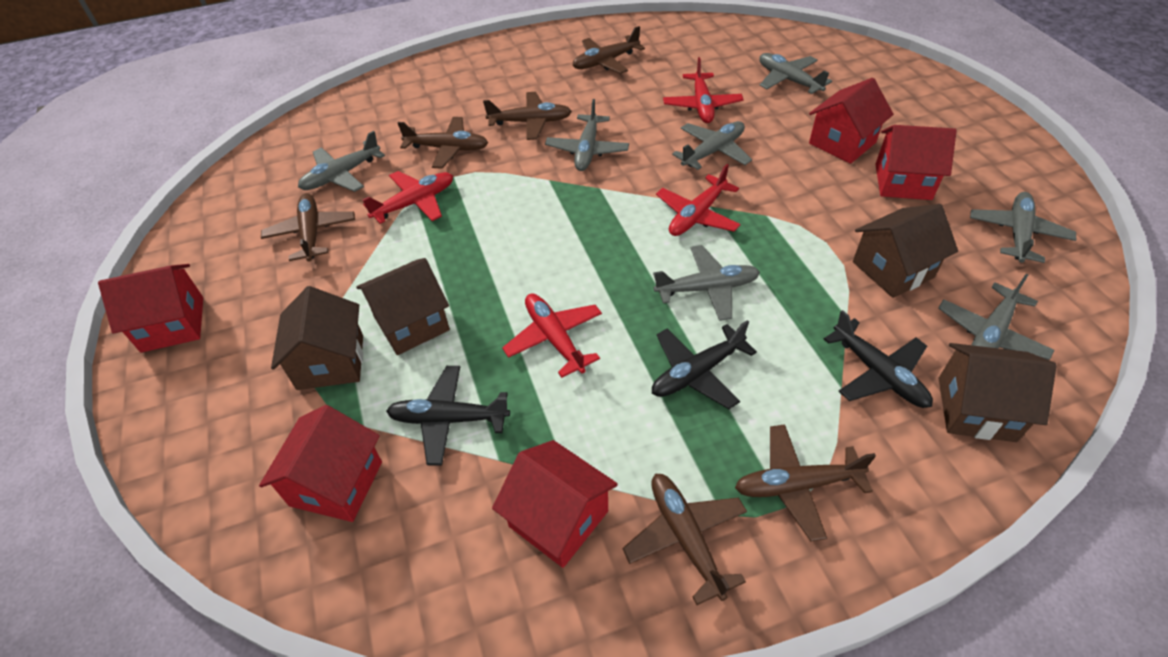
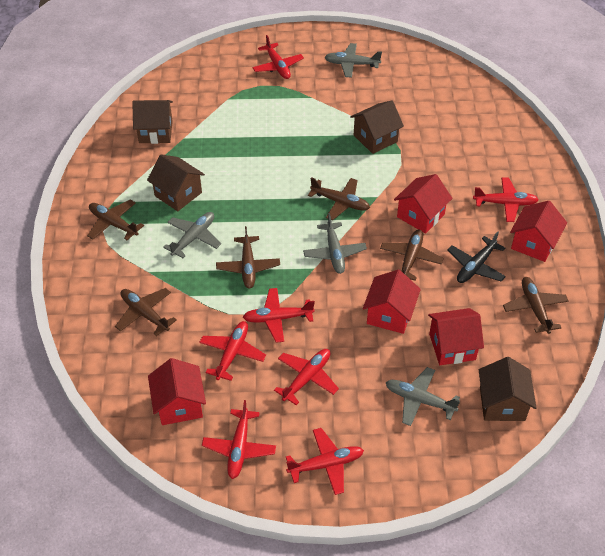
black plane: 3 -> 1
grey plane: 7 -> 4
red plane: 4 -> 7

